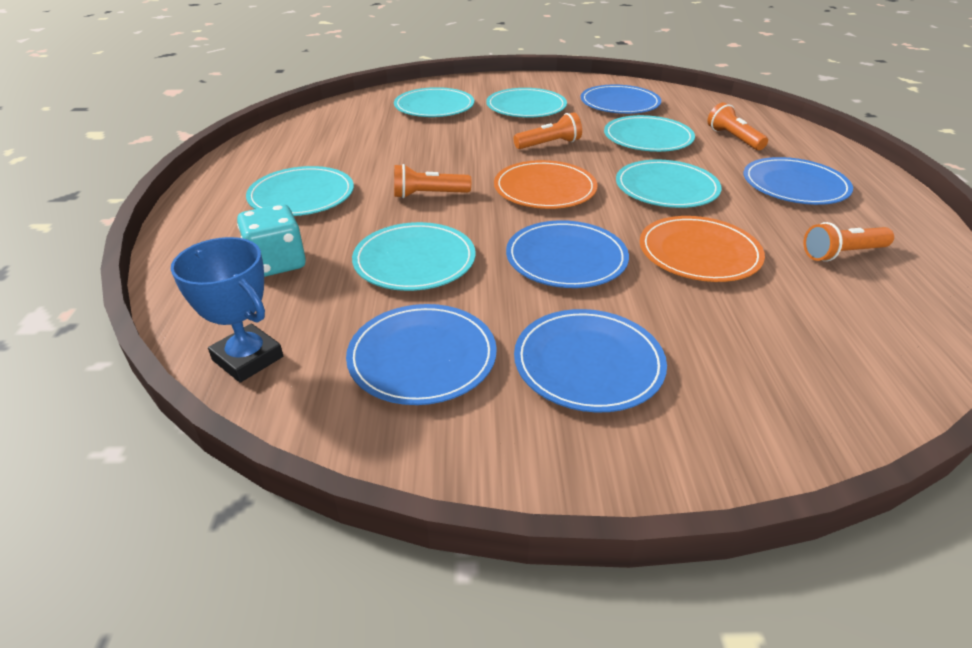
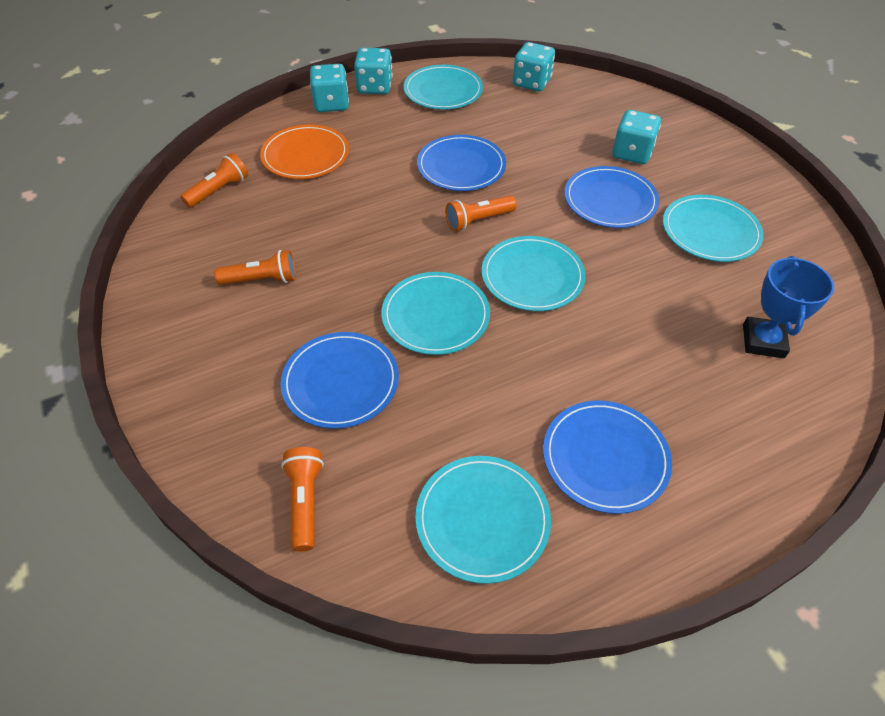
blue plate: 5 -> 4
orange plate: 2 -> 1
turquoise dice: 1 -> 4
turquoise plate: 6 -> 5

